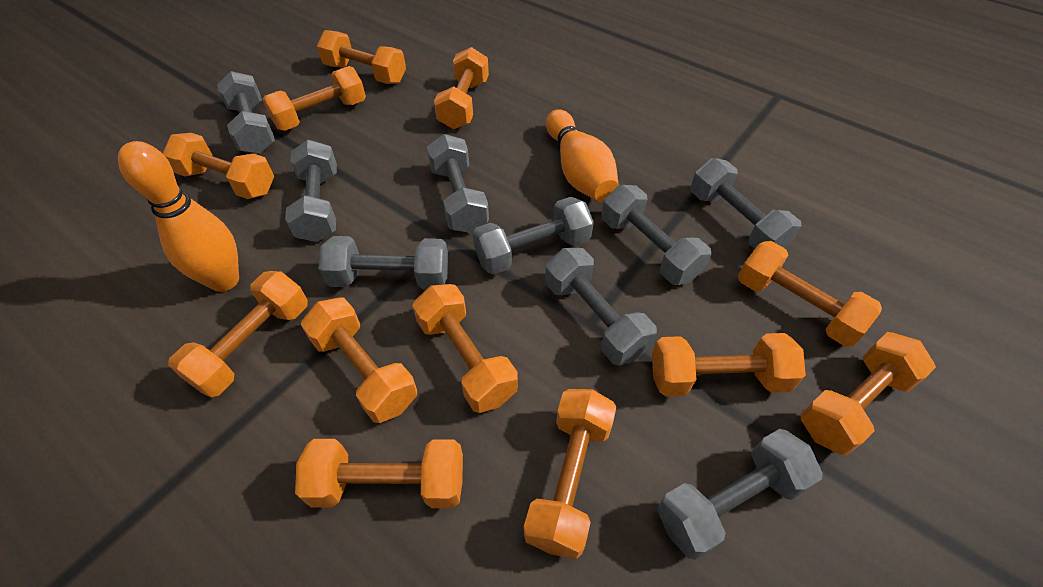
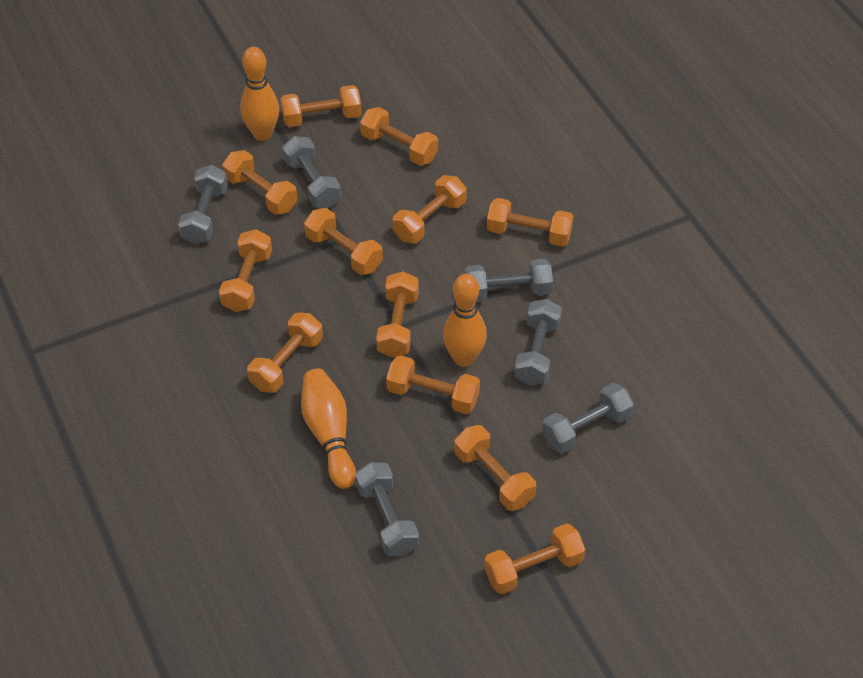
grey dumbbell: 9 -> 6
orange bowling pin: 2 -> 3

